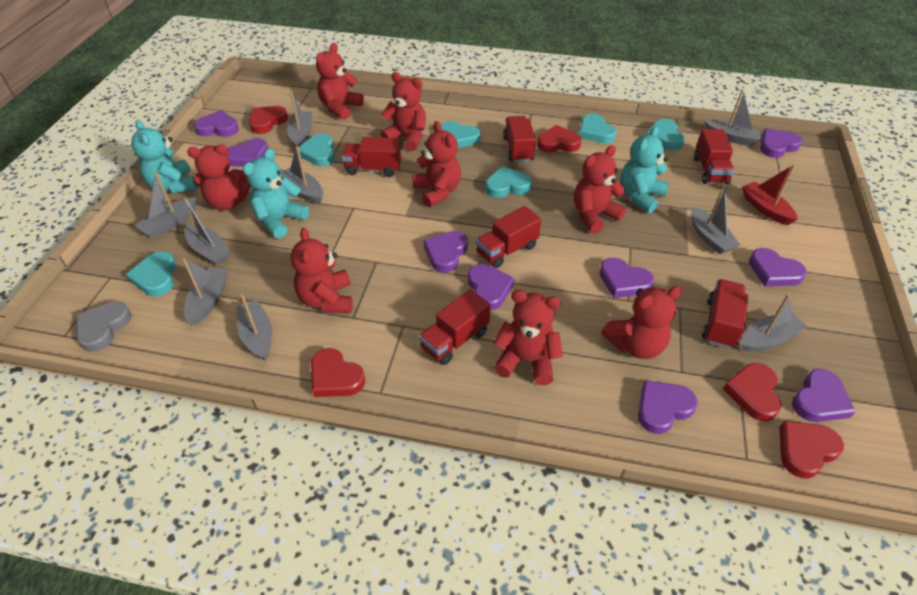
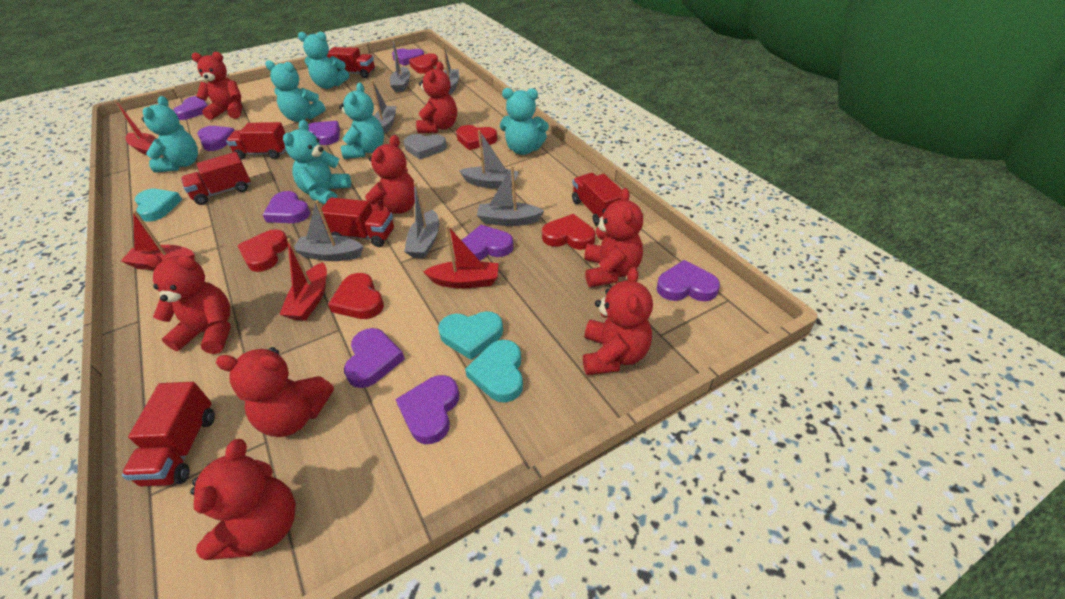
grey boat: 9 -> 7
red boat: 1 -> 4
turquoise heart: 6 -> 3
turquoise teddy bear: 3 -> 6

